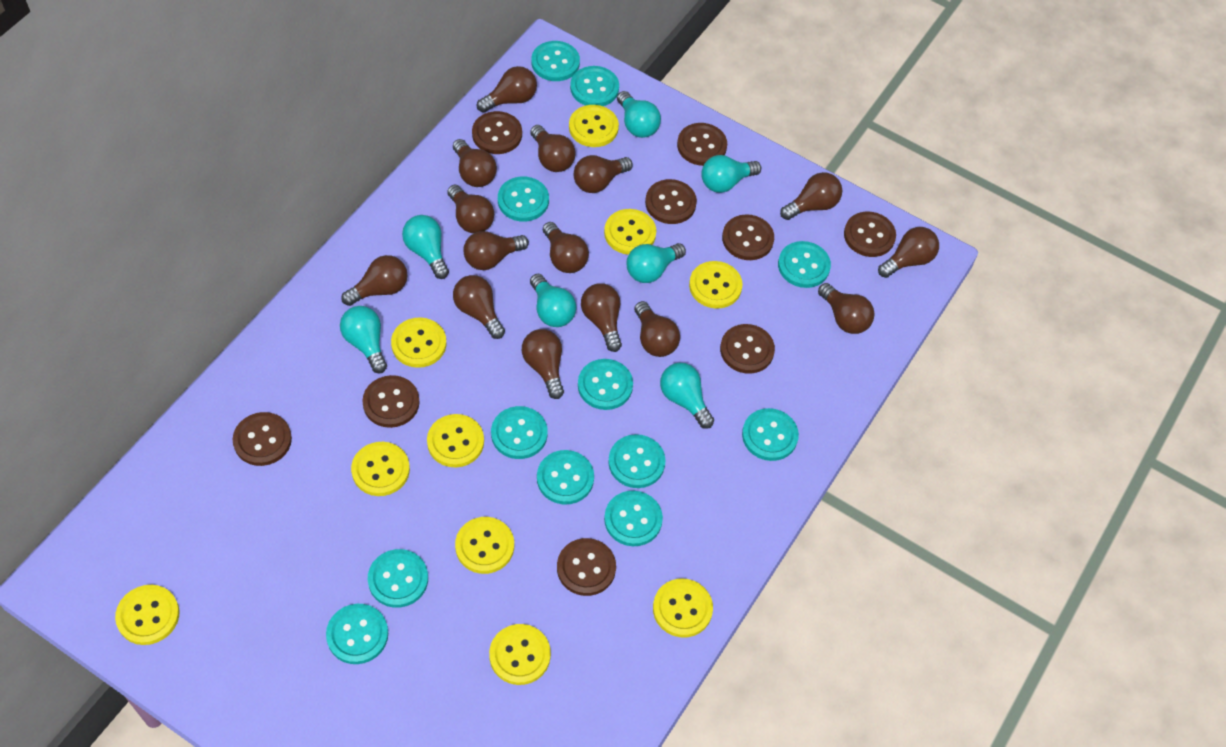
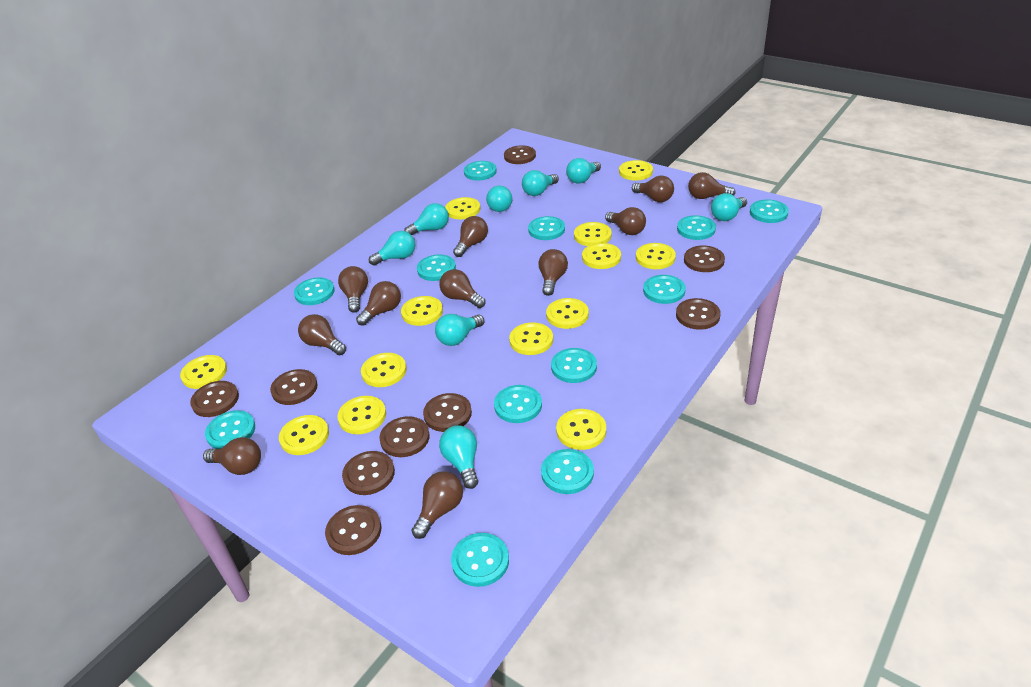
brown light bulb: 15 -> 11
turquoise light bulb: 7 -> 8
yellow button: 10 -> 13

